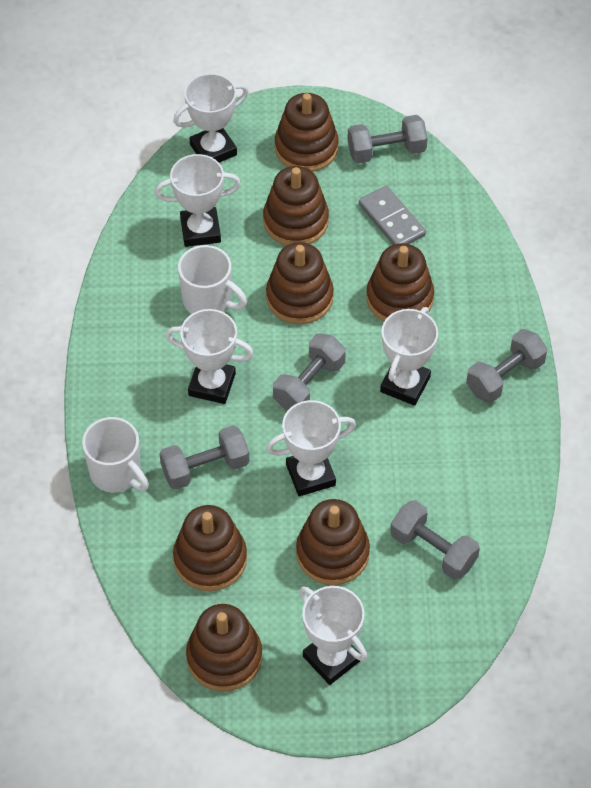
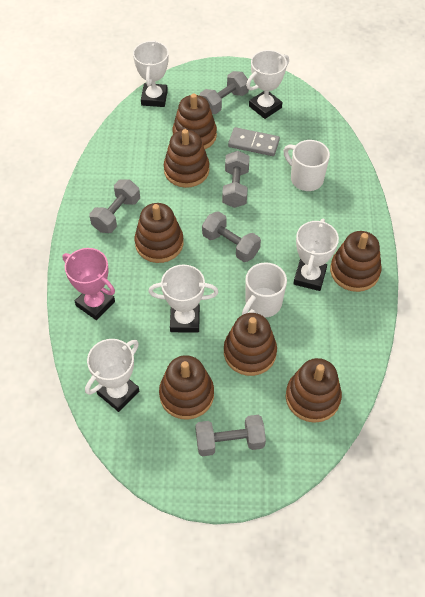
pink trophy: 0 -> 1
white trophy: 6 -> 5

